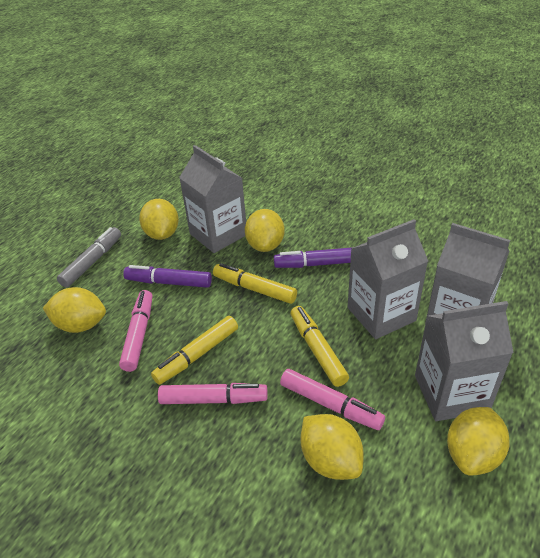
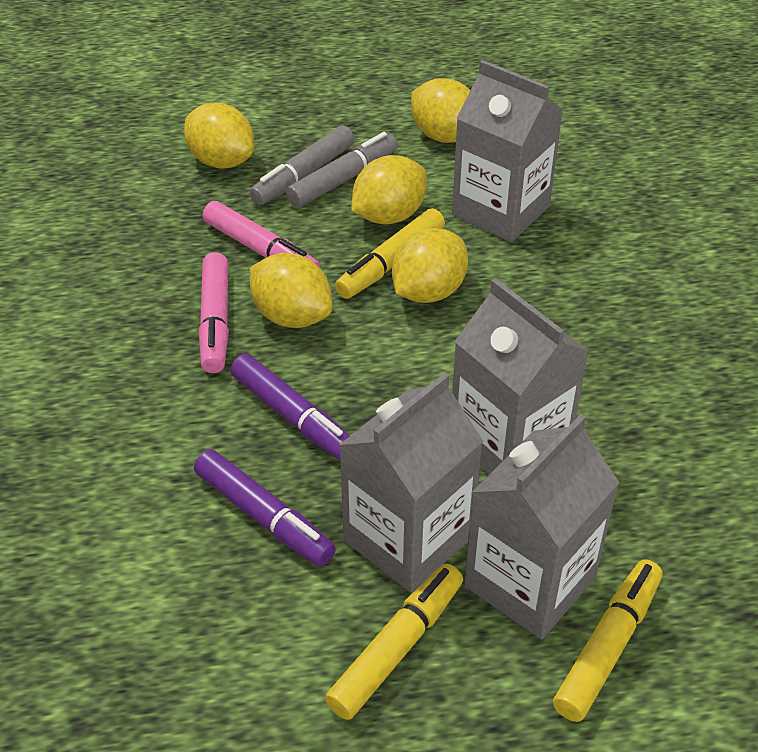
grey marker: 1 -> 2
pink marker: 3 -> 2

